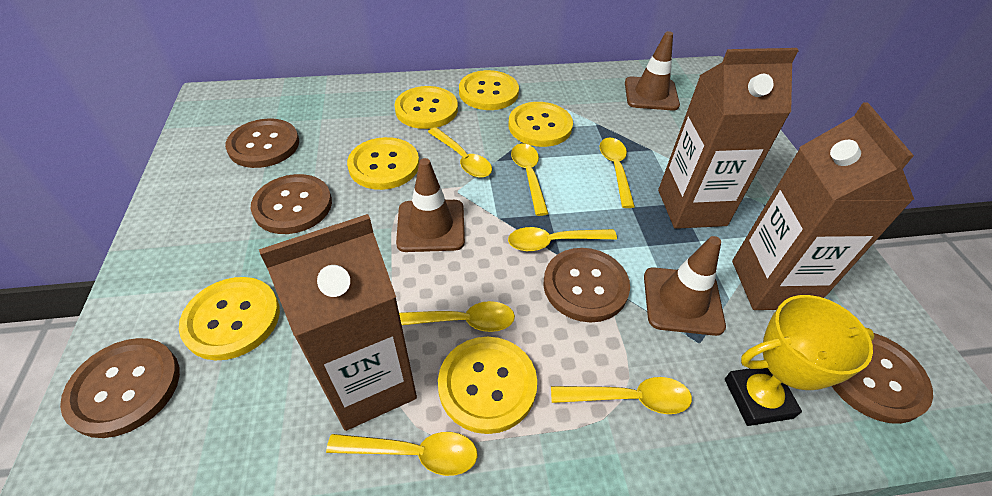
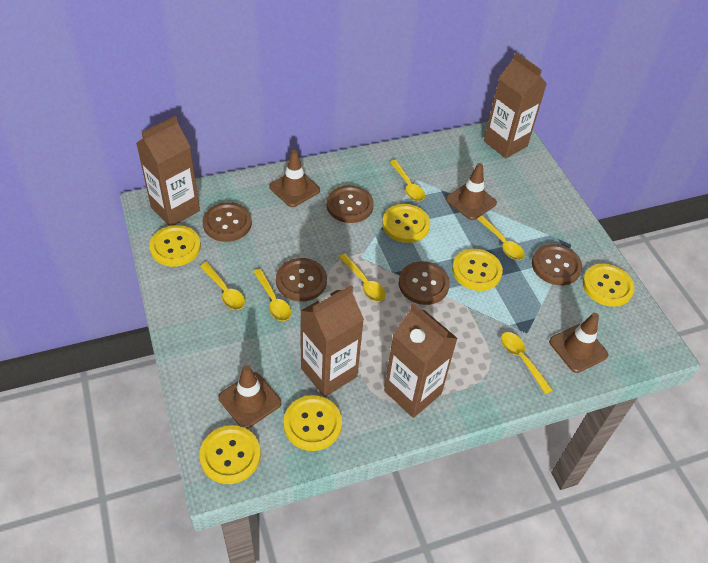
brown carton: 3 -> 4
brown traffic cone: 3 -> 4
yellow spoon: 7 -> 6
yellow trophy: 1 -> 0

